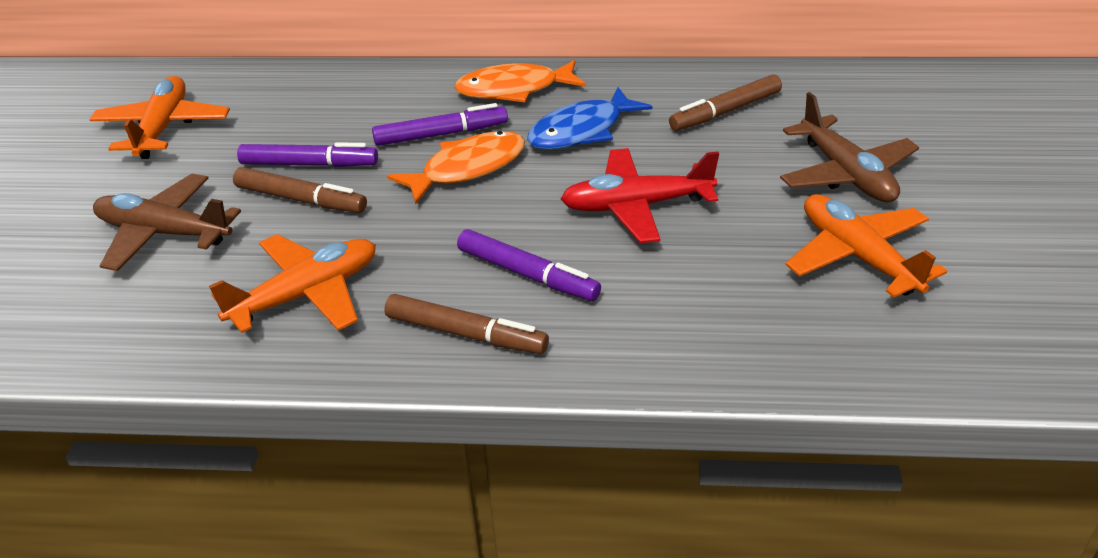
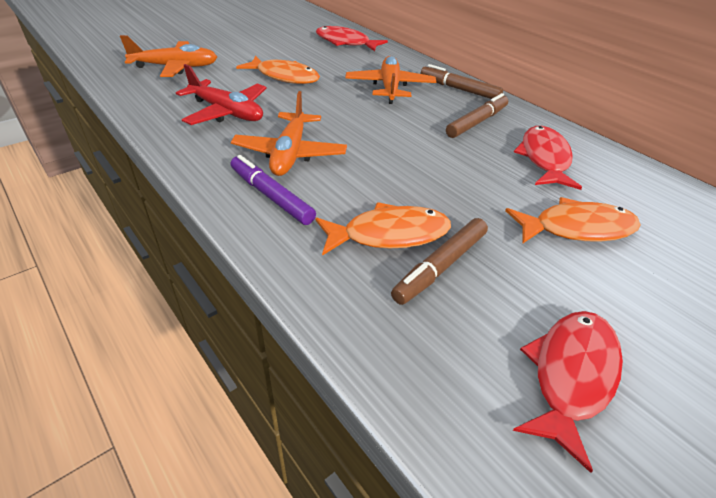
blue fish: 1 -> 0
brown plane: 2 -> 0
orange fish: 2 -> 3
purple marker: 3 -> 1
red fish: 0 -> 3

